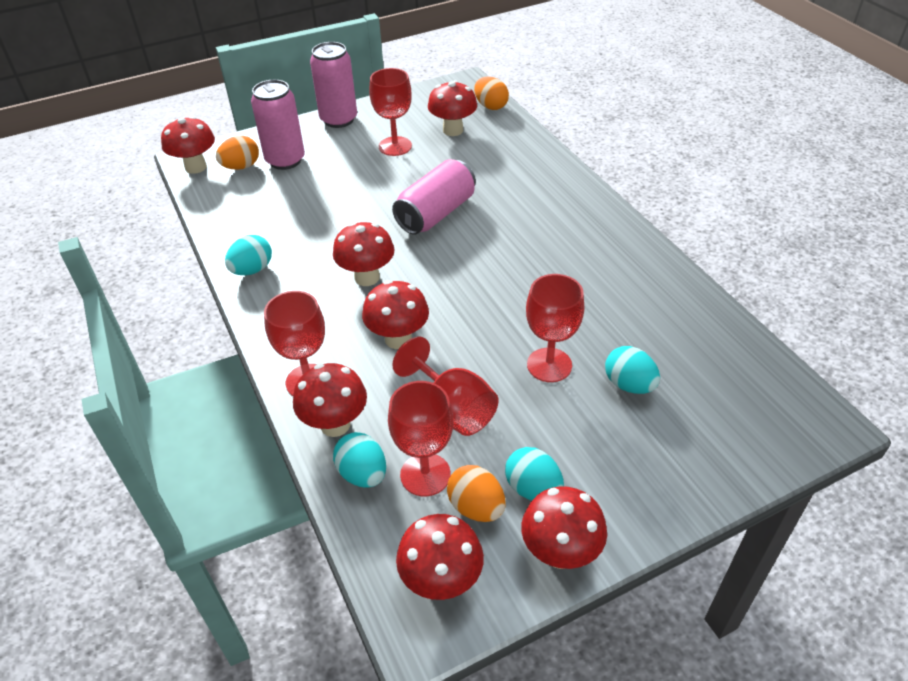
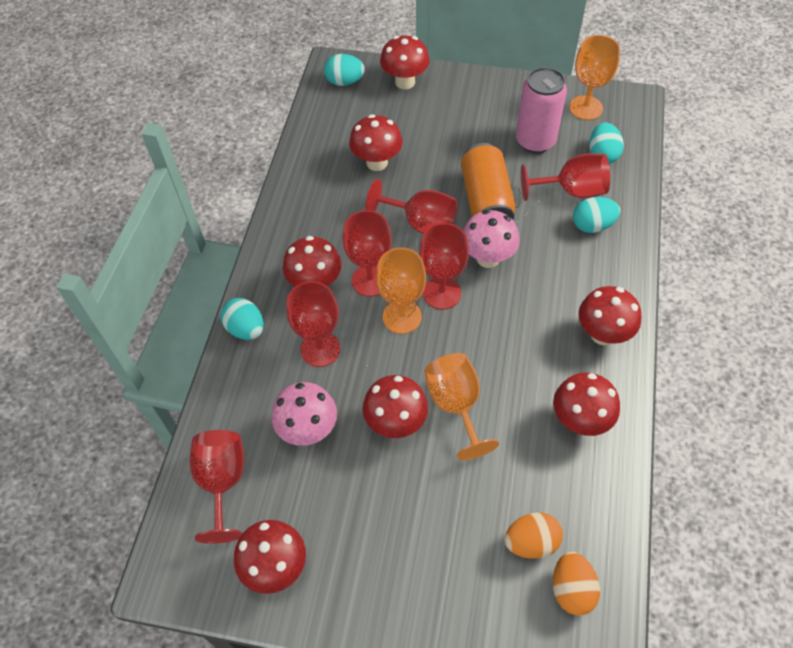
orange can: 0 -> 1
orange egg: 3 -> 2
orange goblet: 0 -> 3
pink can: 3 -> 1
pink mushroom: 0 -> 2
red goblet: 5 -> 6

